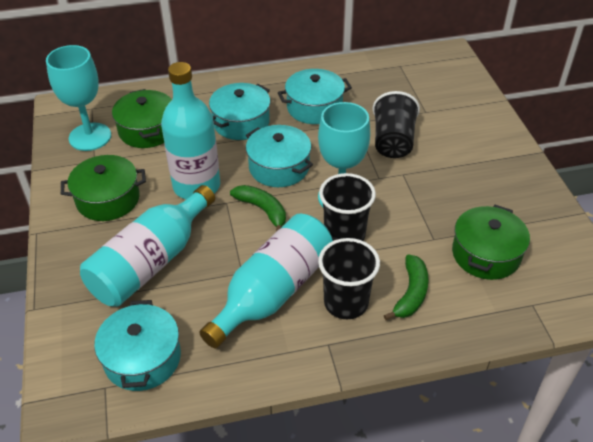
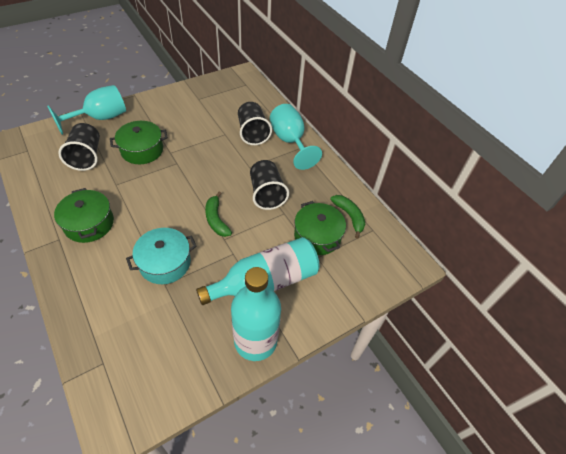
turquoise bottle: 3 -> 2
turquoise pot: 4 -> 1

